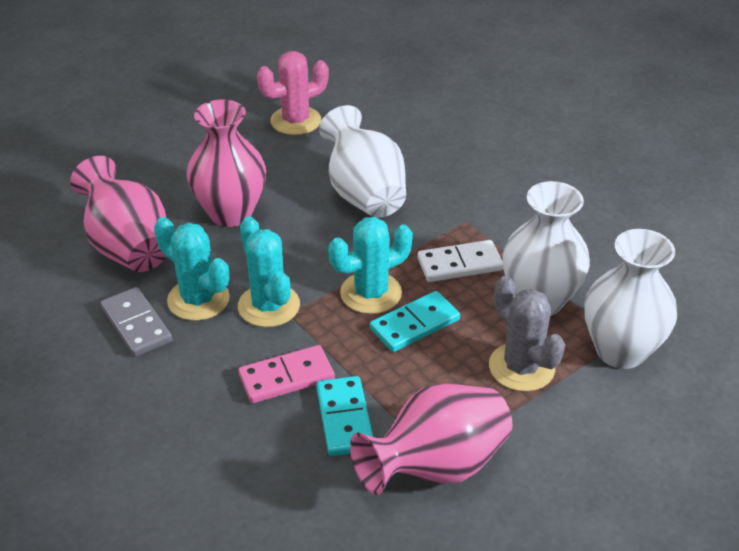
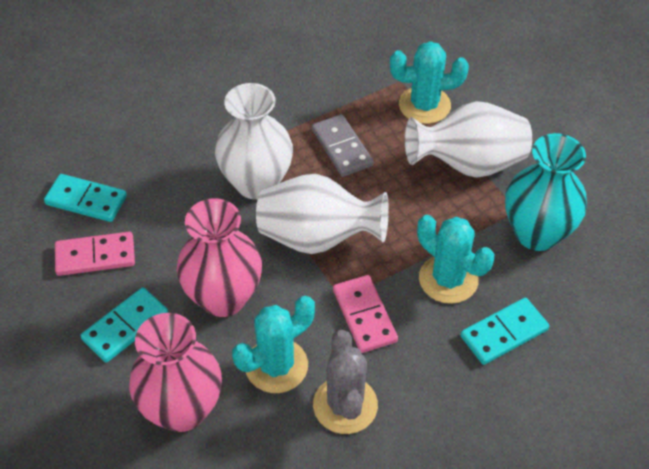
pink cactus: 1 -> 0
pink domino: 1 -> 2
pink vase: 3 -> 2
turquoise domino: 2 -> 3
turquoise vase: 0 -> 1
white domino: 1 -> 0

